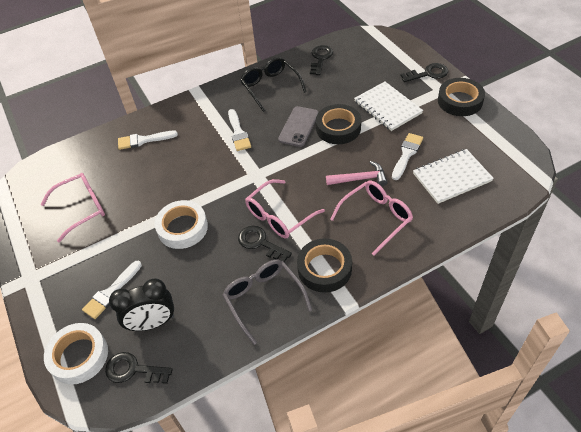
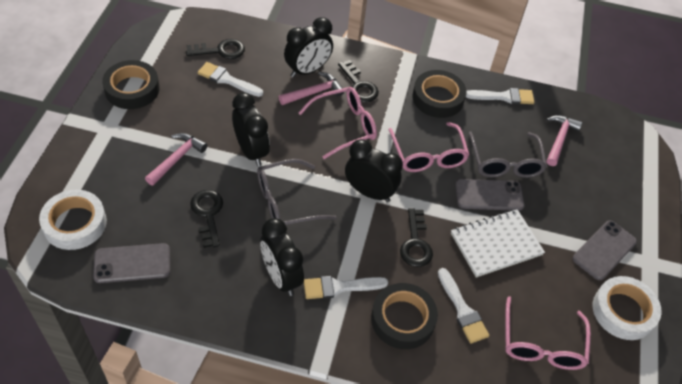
black clock: 1 -> 4
black glasses: 1 -> 0
grey glasses: 1 -> 2
grey phone: 1 -> 3
pink hammer: 1 -> 3
white notebook: 2 -> 1

